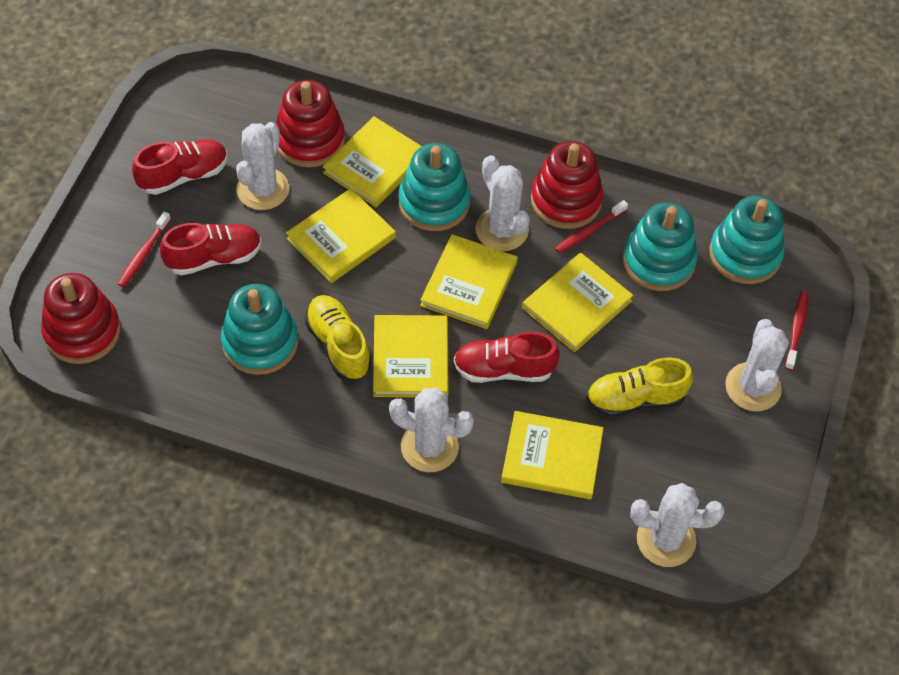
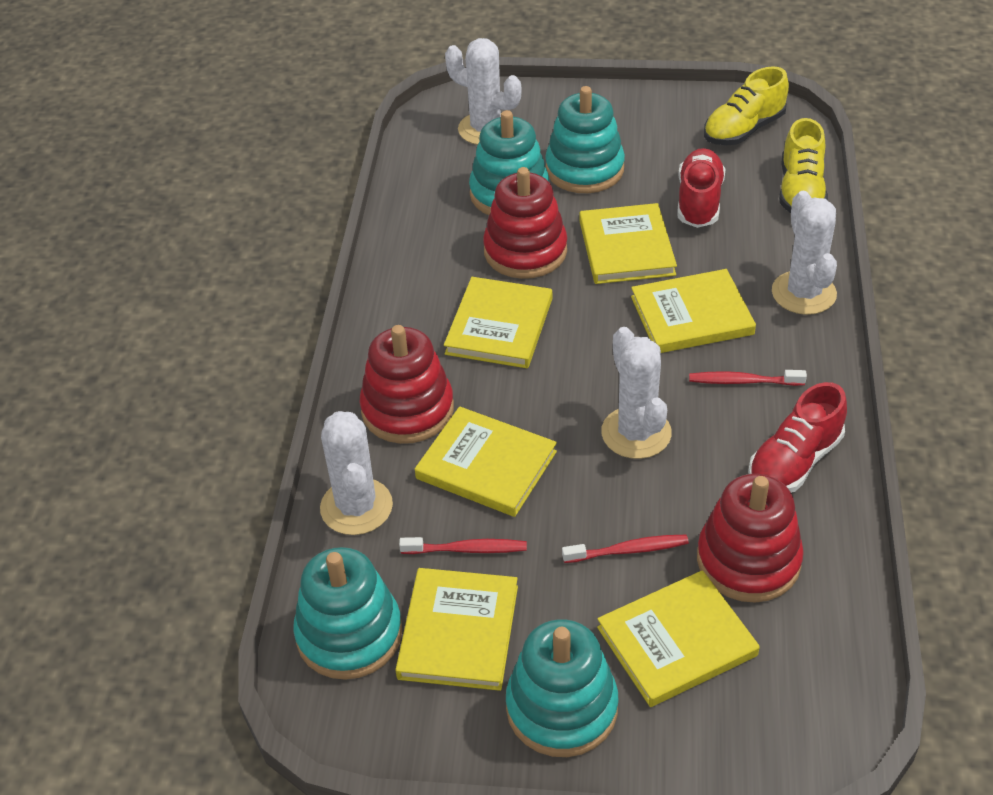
red shoe: 3 -> 2
white cactus: 5 -> 4

